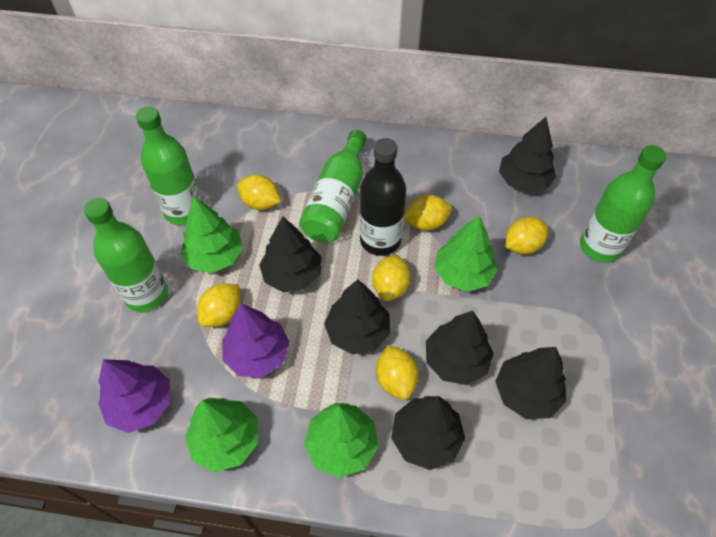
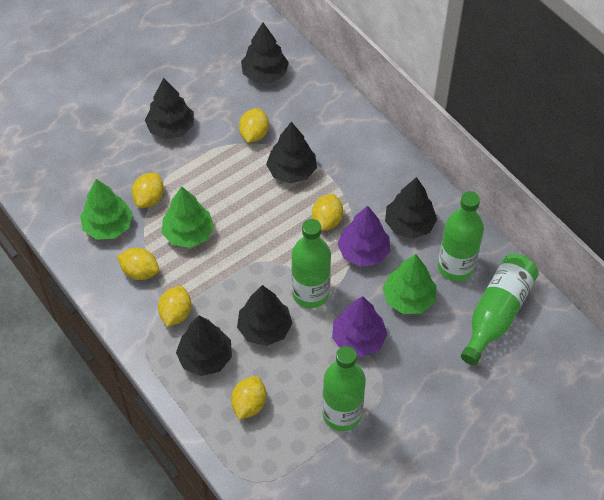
black bottle: 1 -> 0
green tree: 4 -> 3

